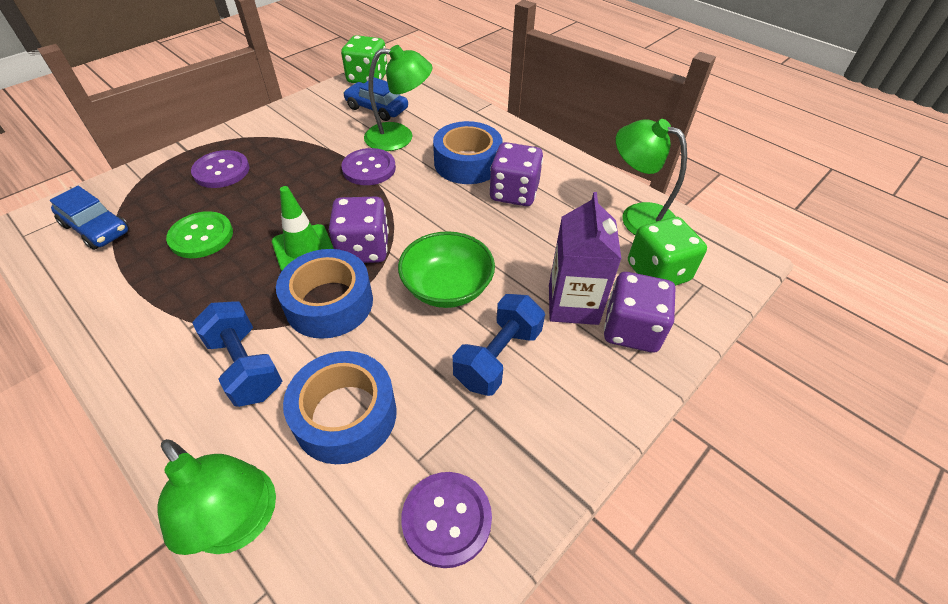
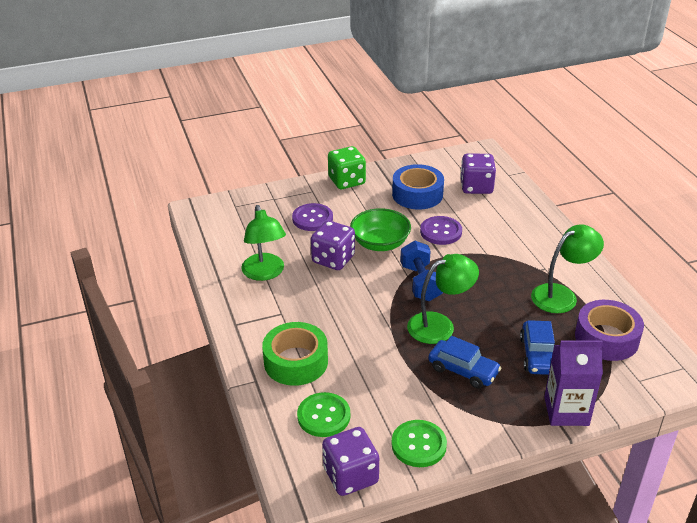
blue dumbbell: 2 -> 1
blue tape: 3 -> 1
green button: 1 -> 2
green dice: 2 -> 1
green tape: 0 -> 1
green traffic cone: 1 -> 0
purple button: 3 -> 2
purple tape: 0 -> 1

